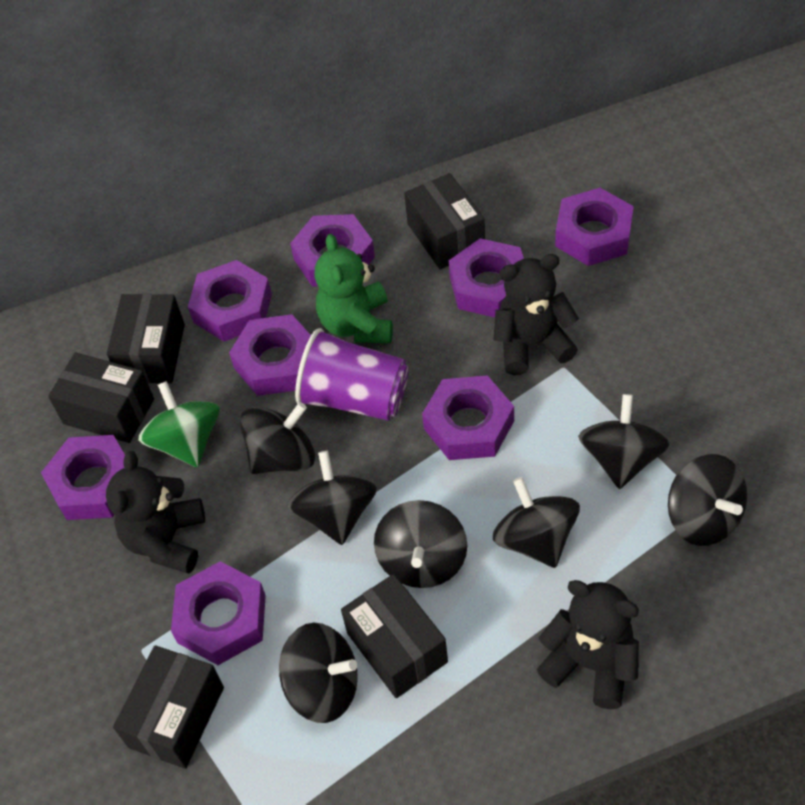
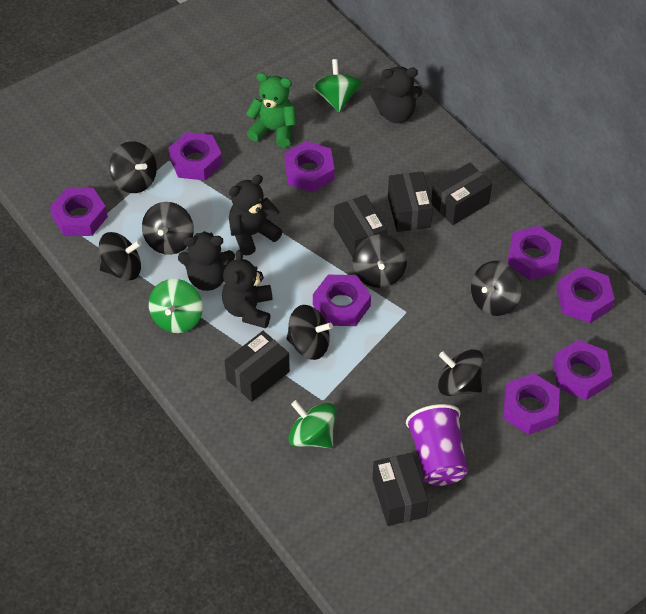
black teddy bear: 3 -> 4
green spinning top: 1 -> 3

